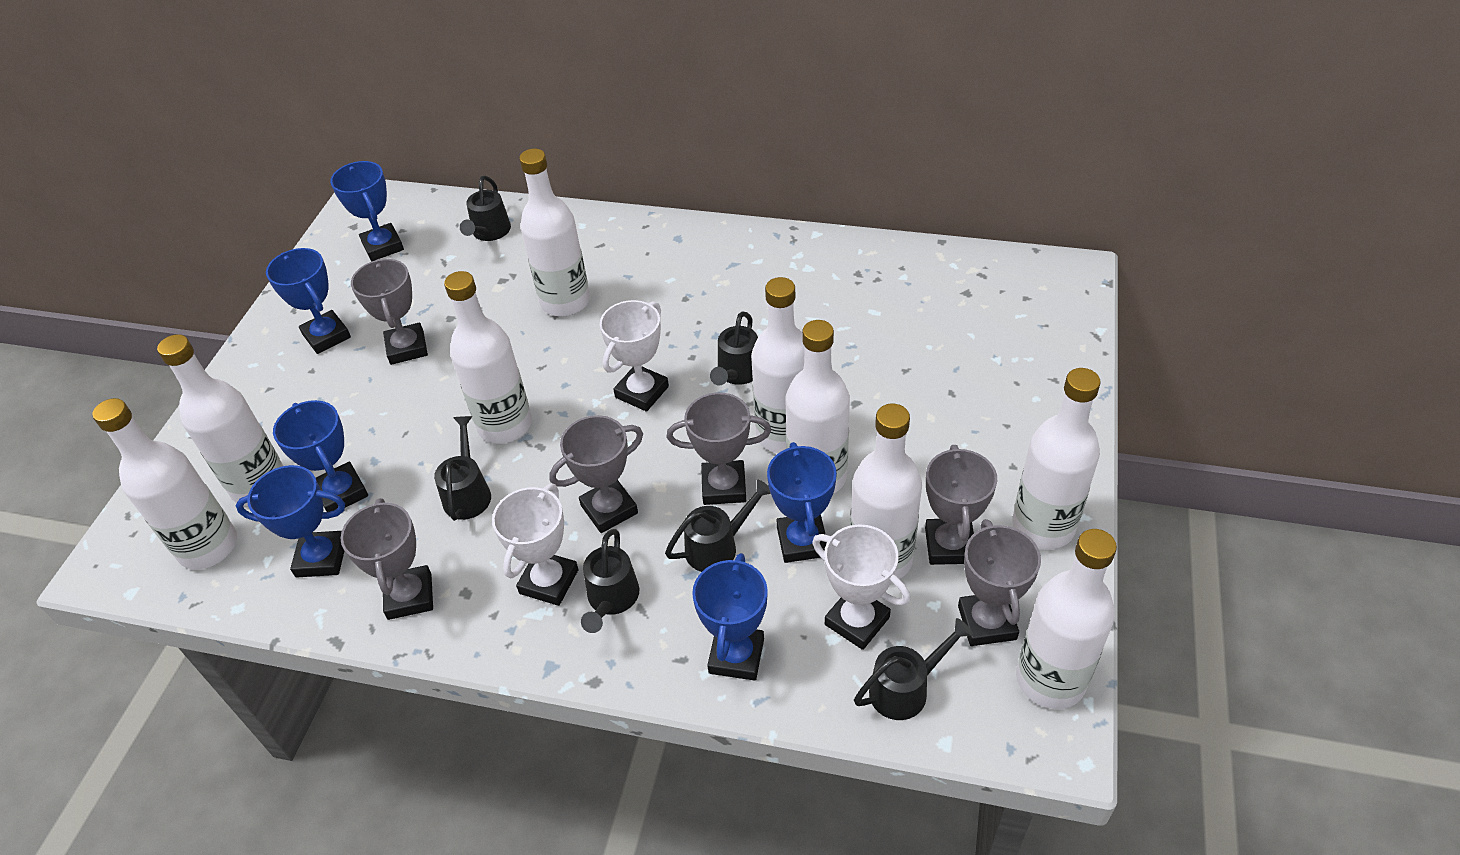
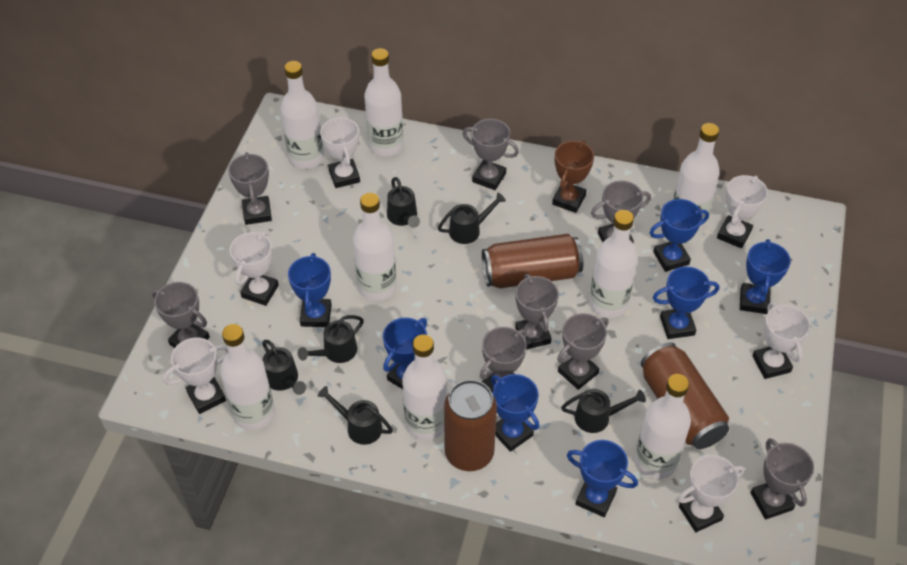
blue trophy: 6 -> 7
brown can: 0 -> 3
brown trophy: 0 -> 1
grey trophy: 6 -> 8
white bottle: 9 -> 8
white trophy: 3 -> 6

